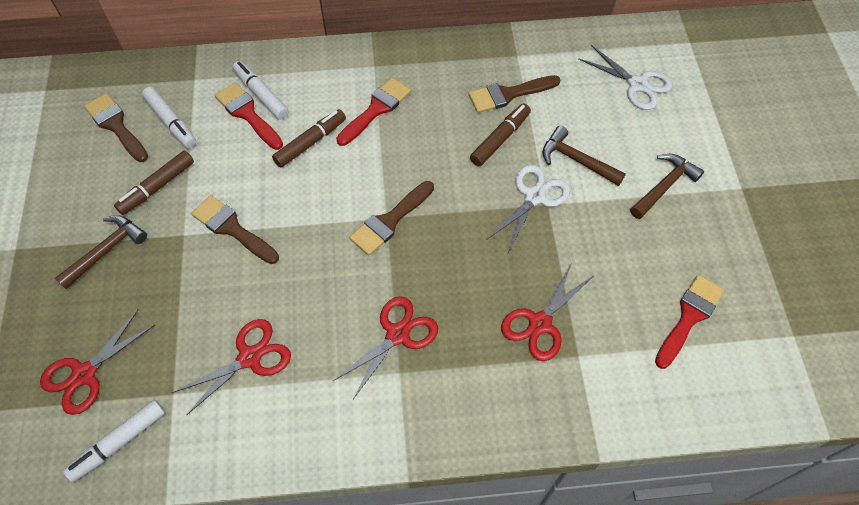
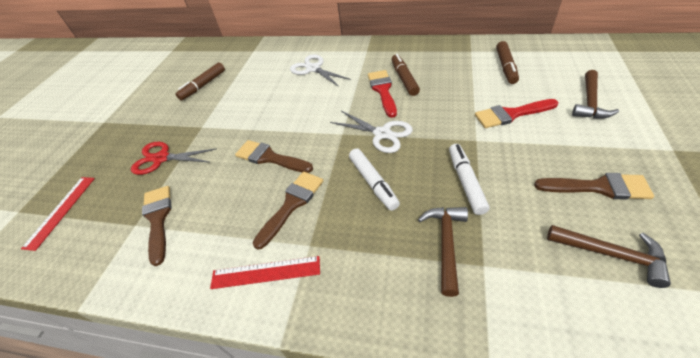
red brush: 3 -> 2
red ruler: 0 -> 2
red scissors: 4 -> 1
white marker: 3 -> 2

